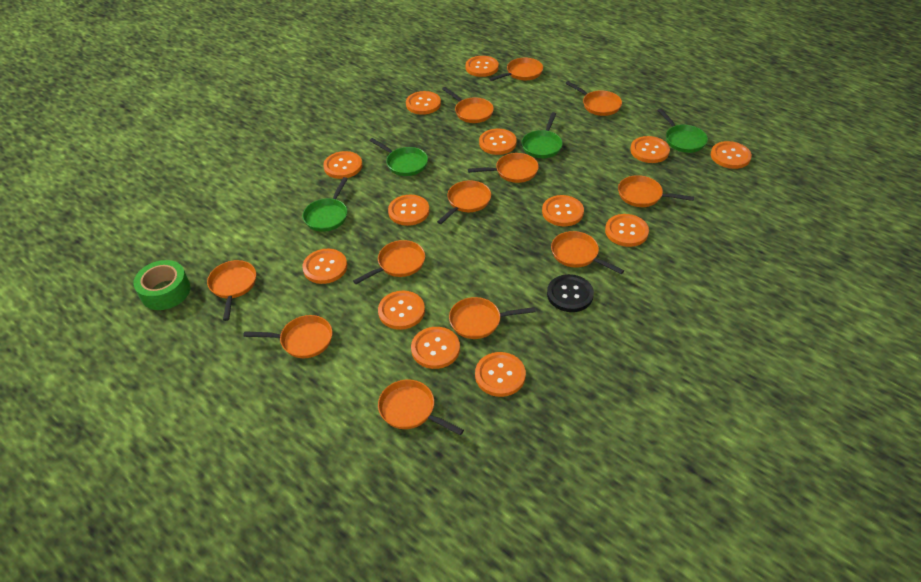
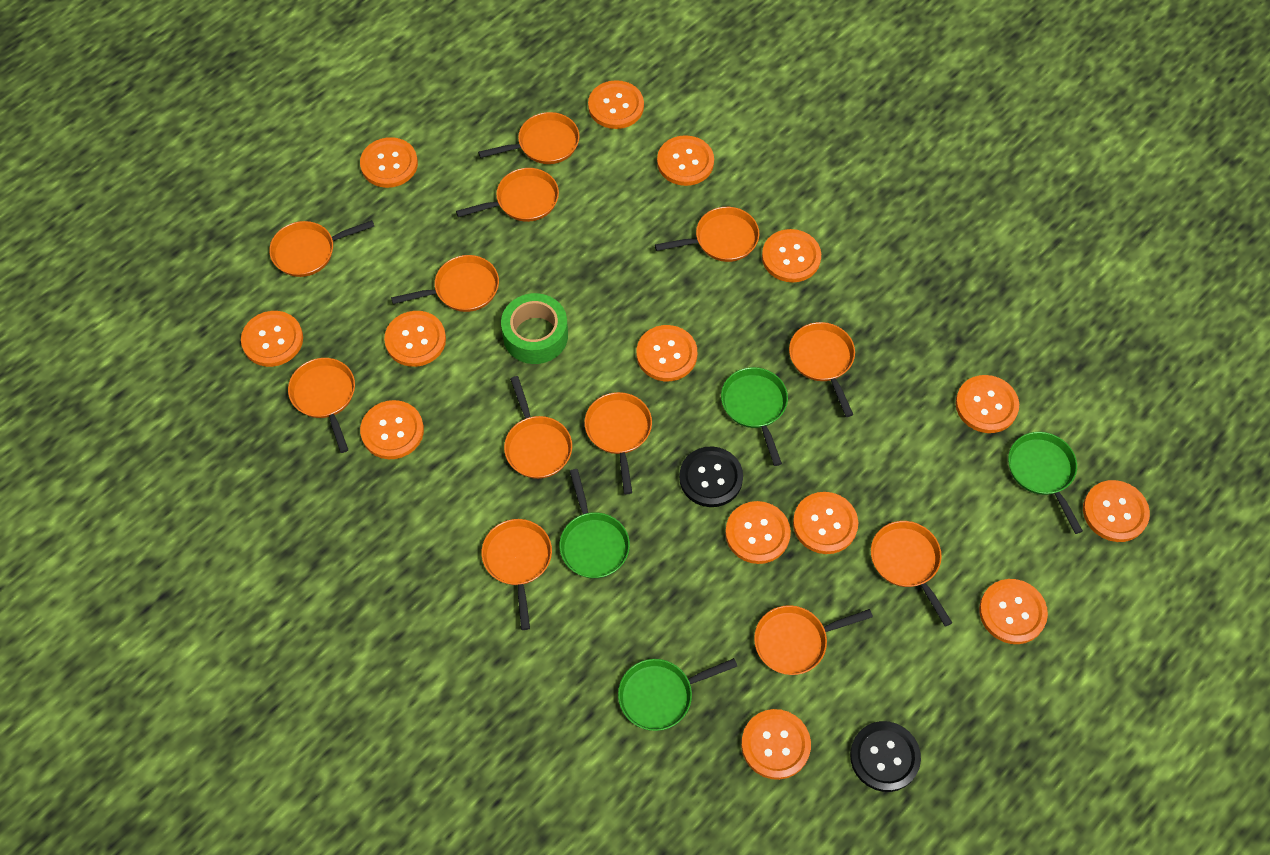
black button: 1 -> 2
orange button: 13 -> 14

